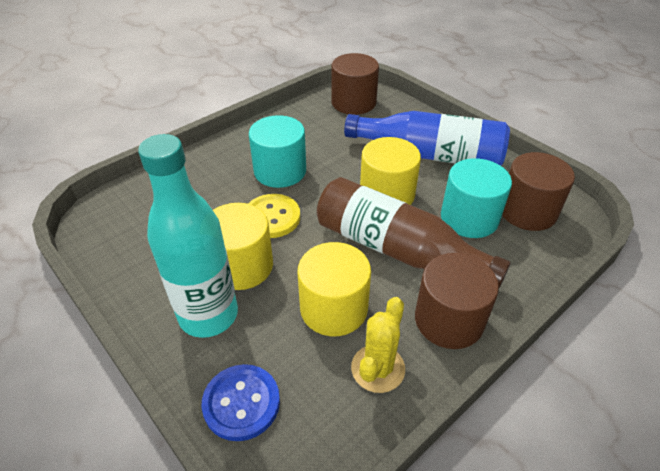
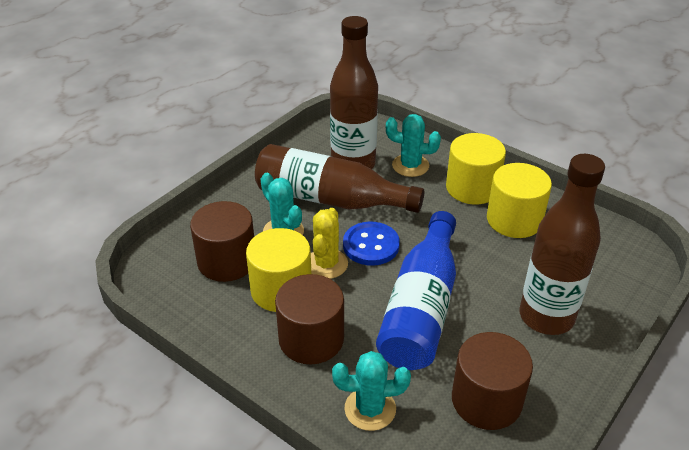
brown bottle: 1 -> 3
turquoise bottle: 1 -> 0
turquoise cactus: 0 -> 3
turquoise cylinder: 2 -> 0
yellow button: 1 -> 0

